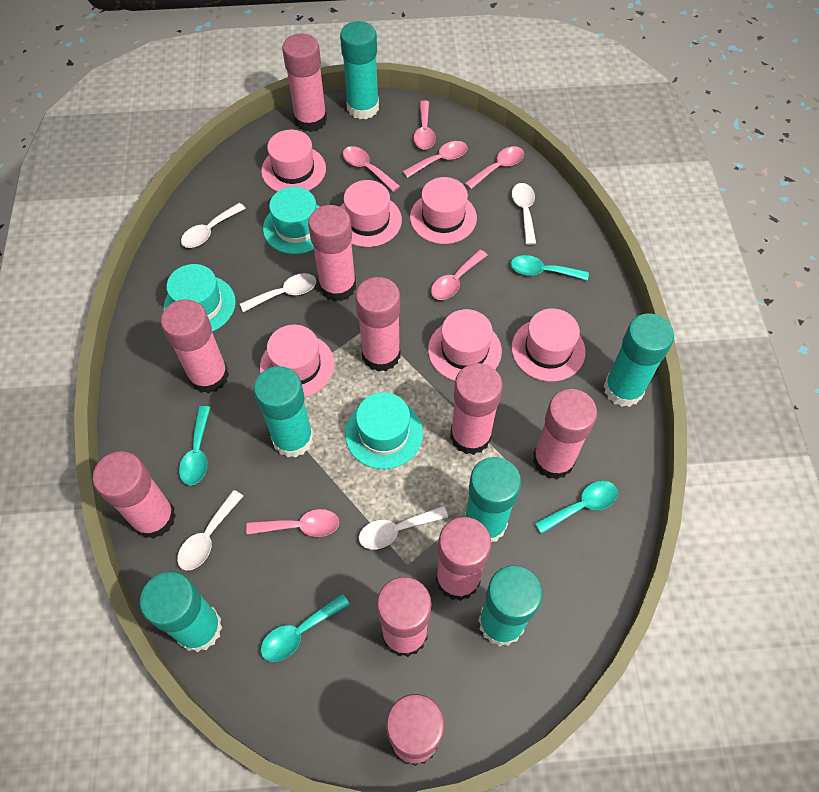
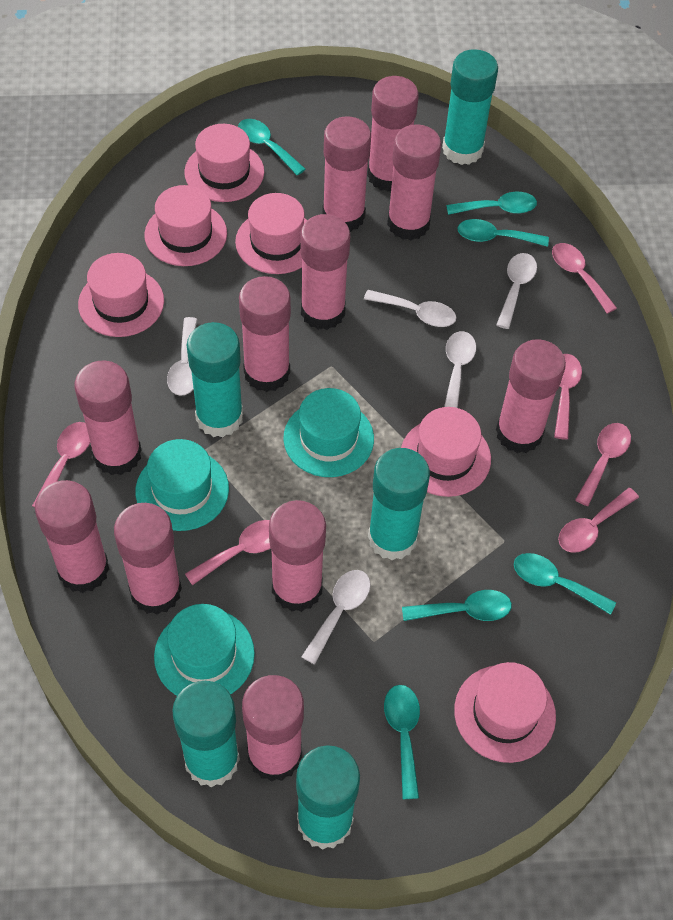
pink glue stick: 10 -> 11
turquoise glue stick: 6 -> 5
turquoise spoon: 4 -> 6

